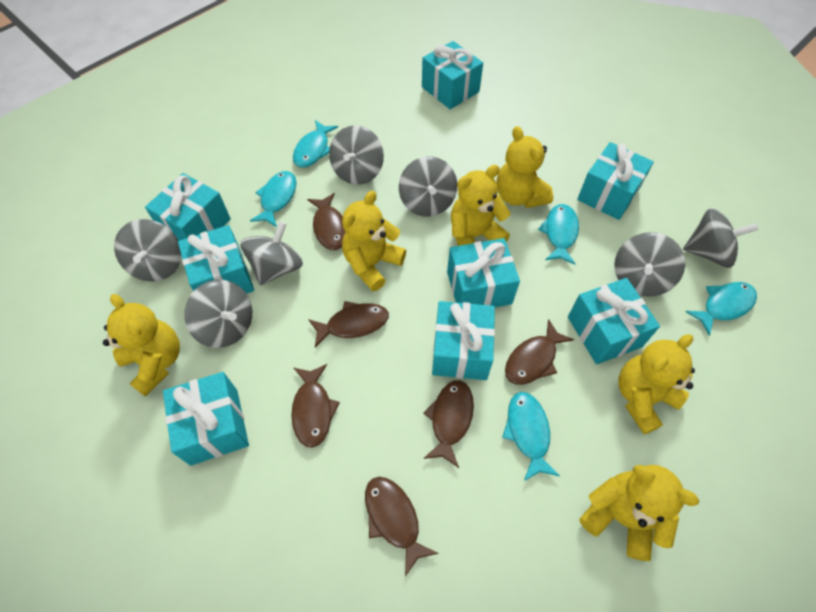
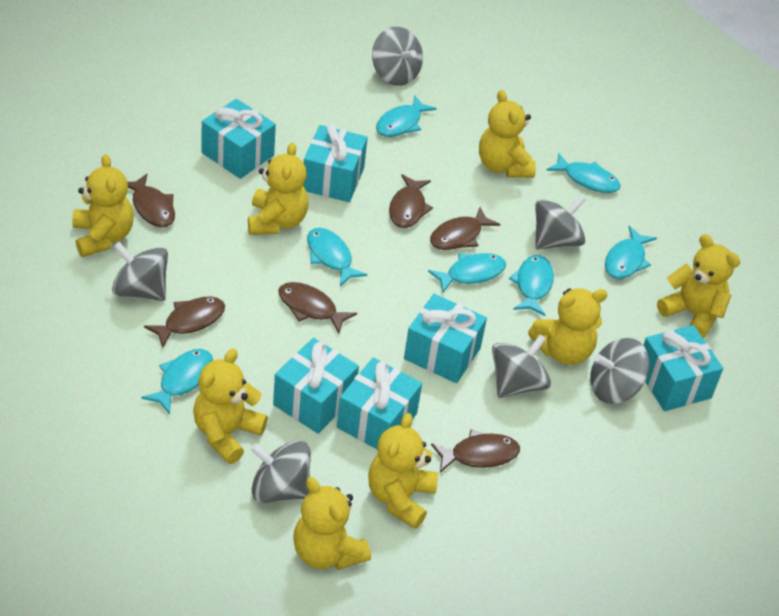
grey spinning top: 7 -> 6
turquoise fish: 5 -> 7
turquoise gift: 8 -> 6
yellow teddy bear: 6 -> 8

